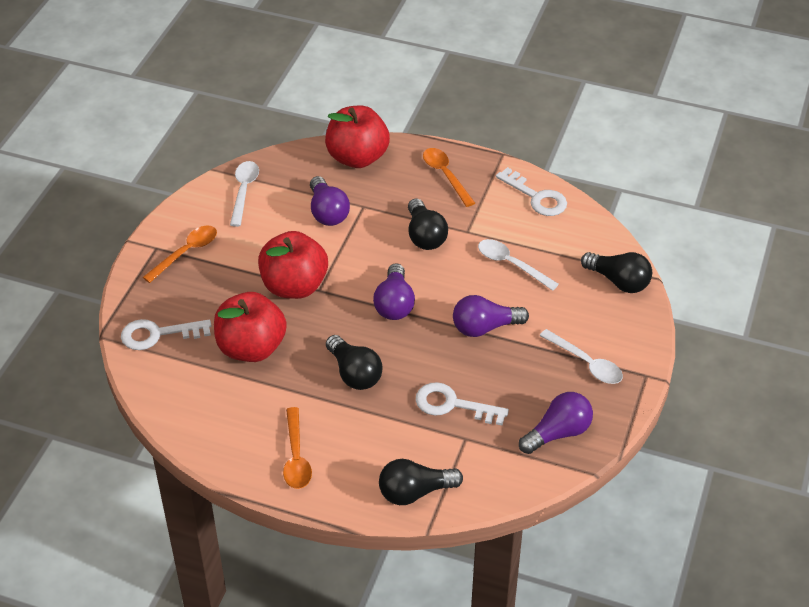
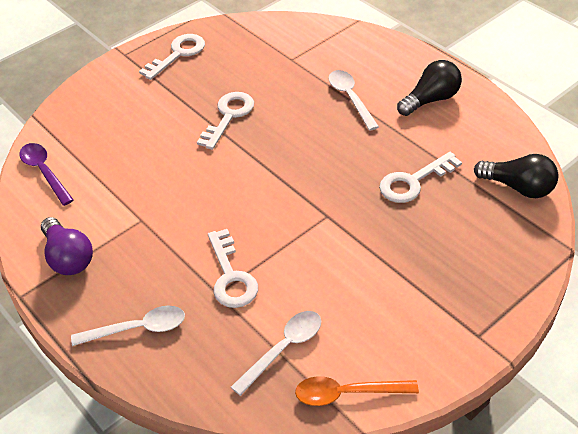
black light bulb: 4 -> 2
orange spoon: 3 -> 1
purple light bulb: 4 -> 1
purple spoon: 0 -> 1
red apple: 3 -> 0
white key: 3 -> 4

